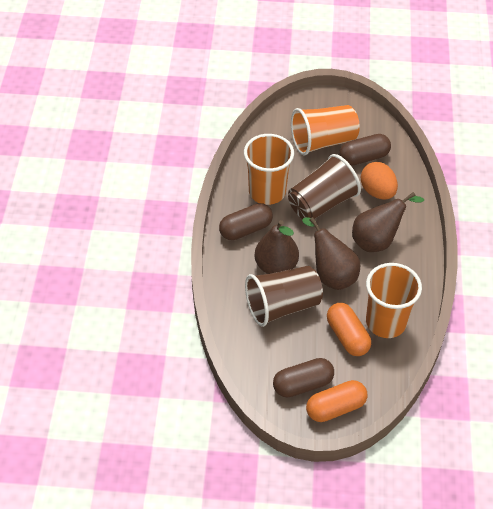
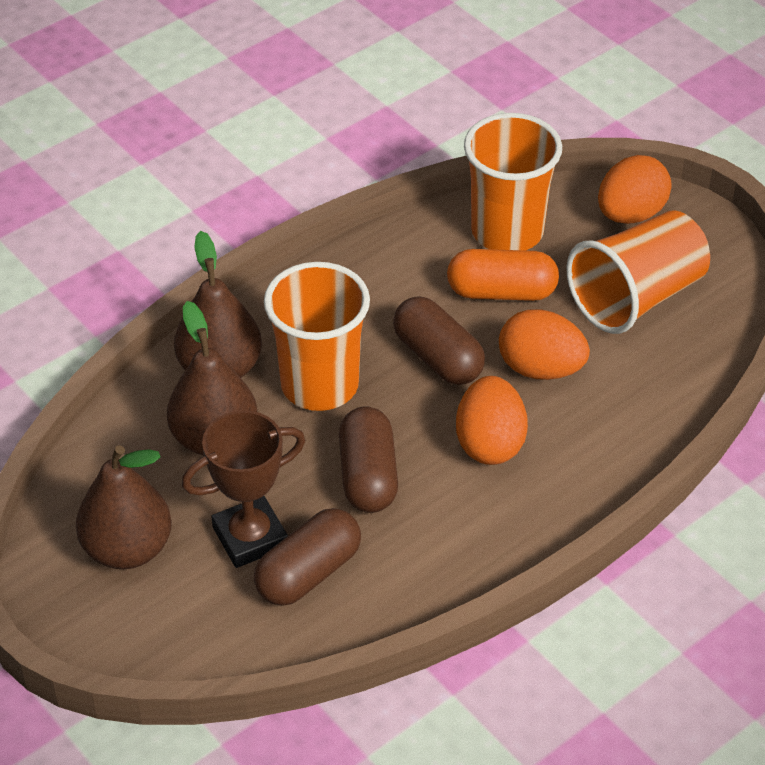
brown cup: 2 -> 0
brown trophy: 0 -> 1
orange capsule: 2 -> 1
orange egg: 1 -> 3

